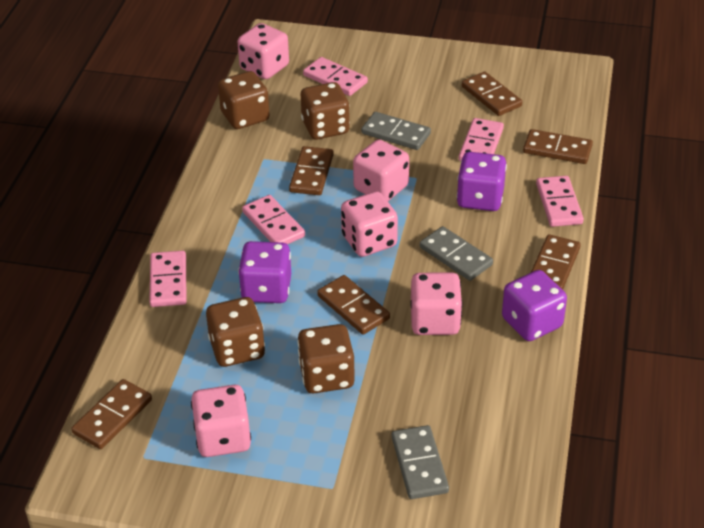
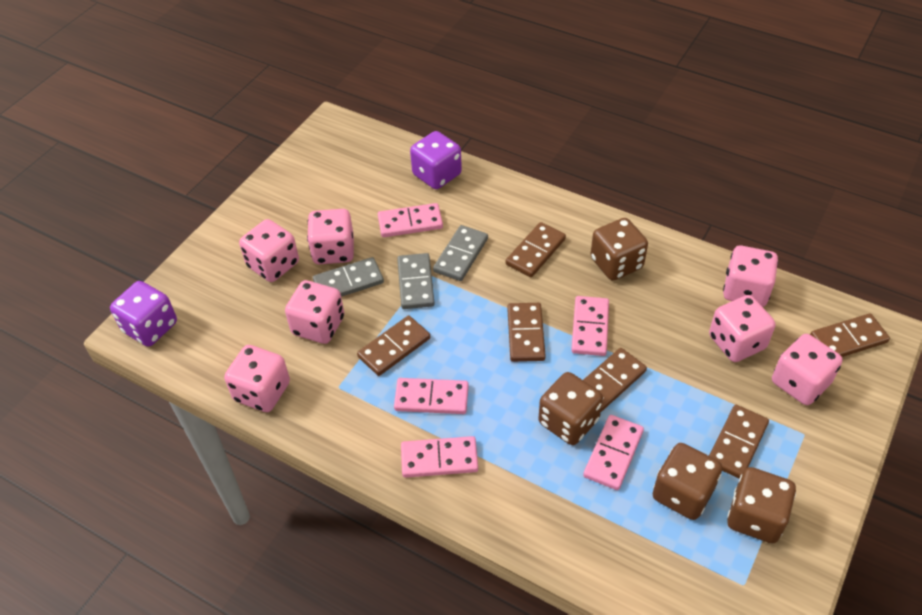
pink dice: 5 -> 7
purple dice: 3 -> 2

